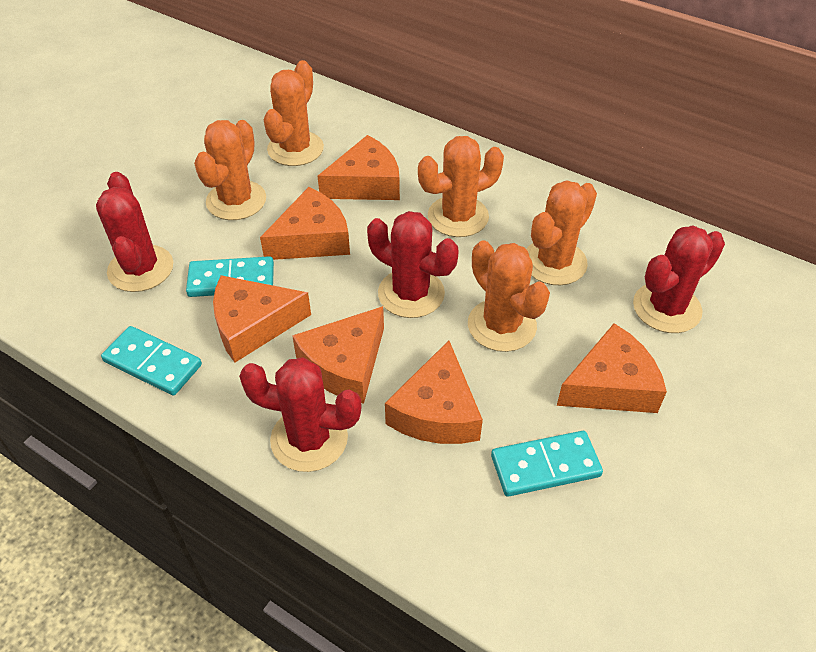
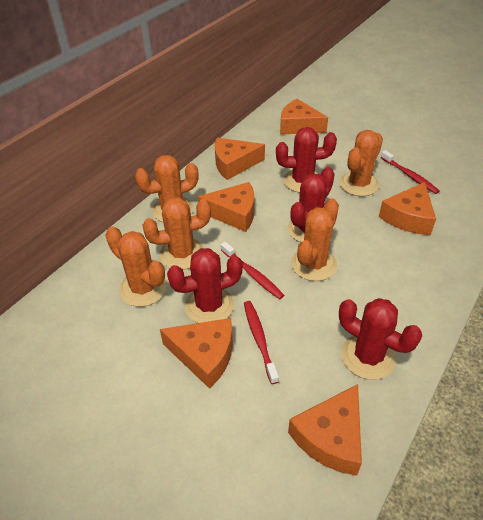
red toothbrush: 0 -> 3
turquoise domino: 3 -> 0

